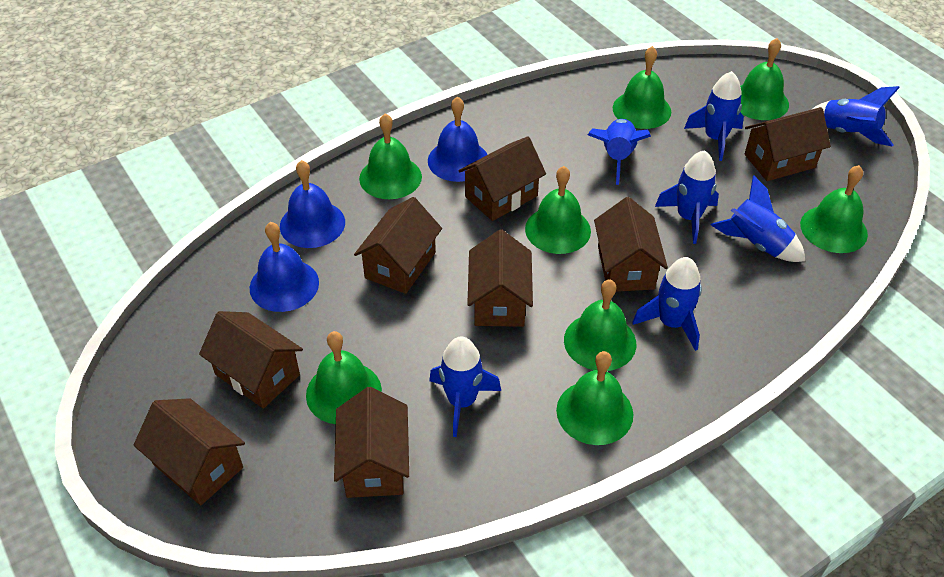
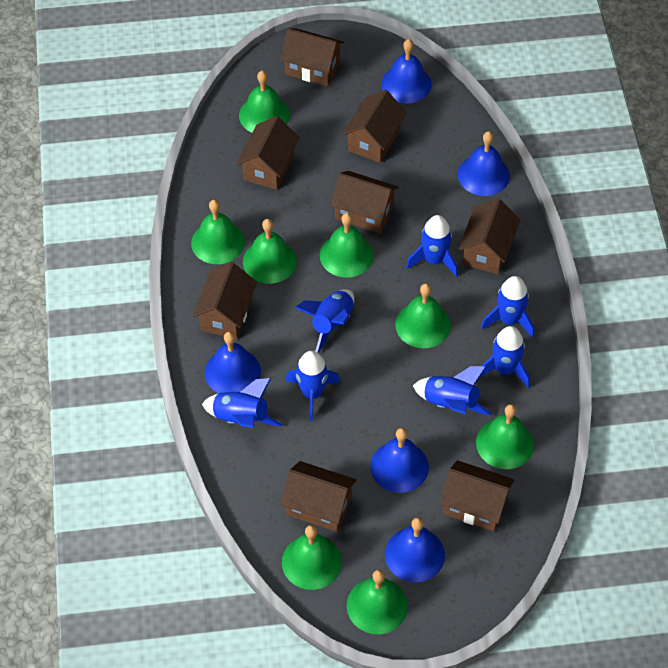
blue bell: 3 -> 5

